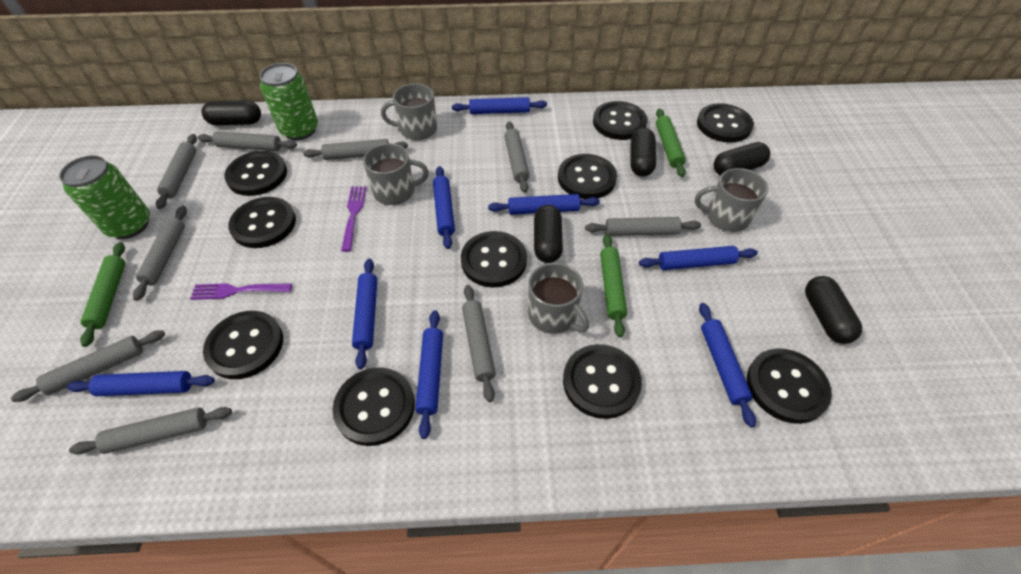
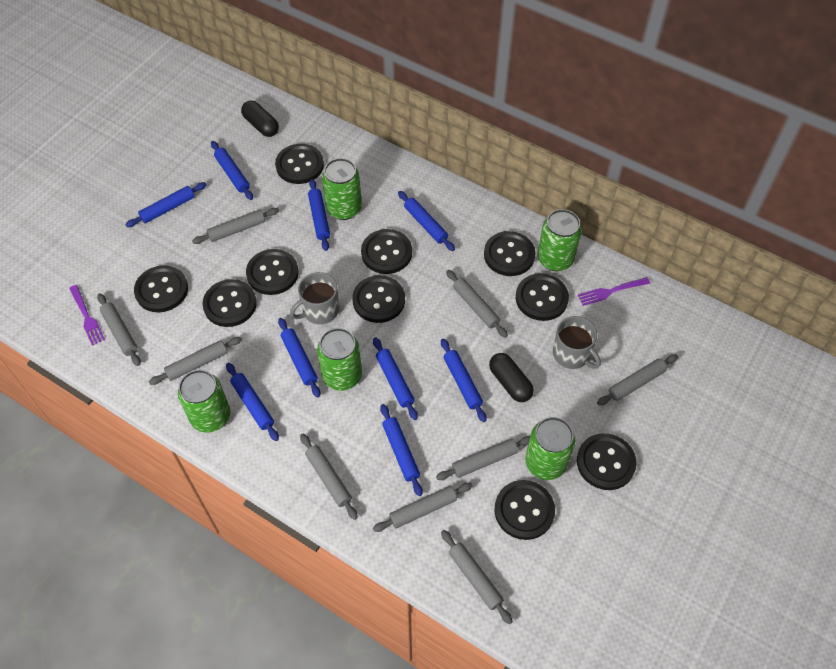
black capsule: 5 -> 2
blue rolling pin: 8 -> 9
green can: 2 -> 5
green rolling pin: 3 -> 0
grey mug: 4 -> 2

